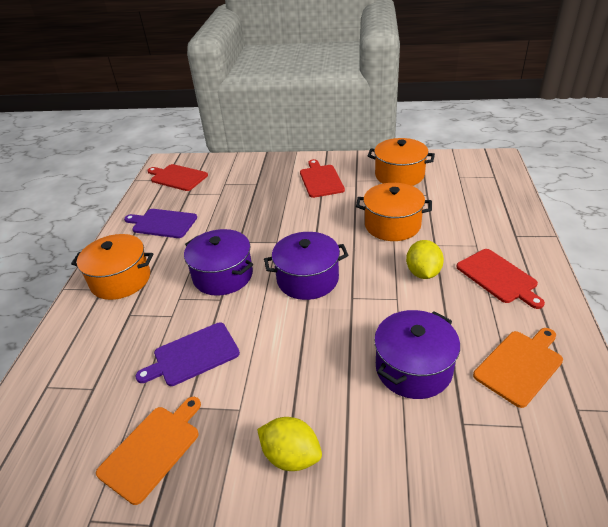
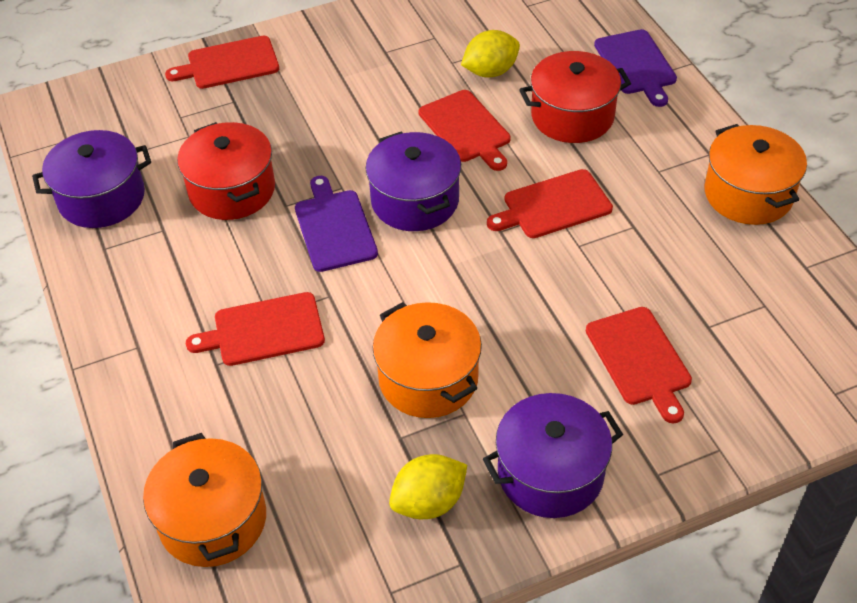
orange cutting board: 2 -> 0
red cutting board: 3 -> 5
red pot: 0 -> 2

